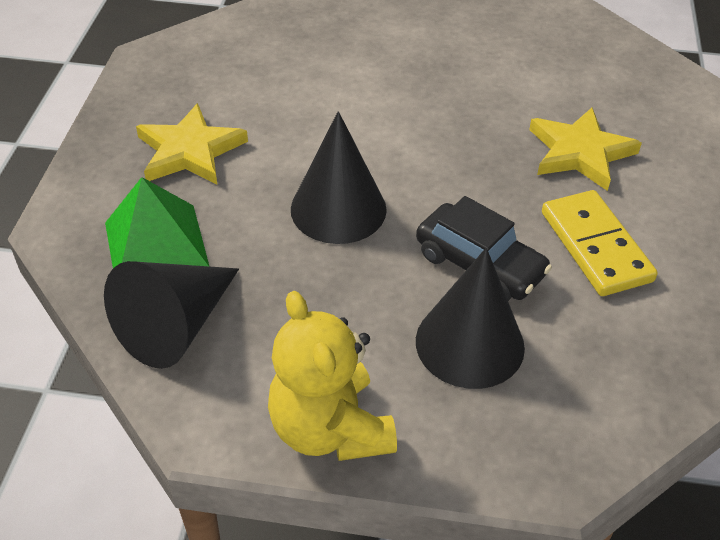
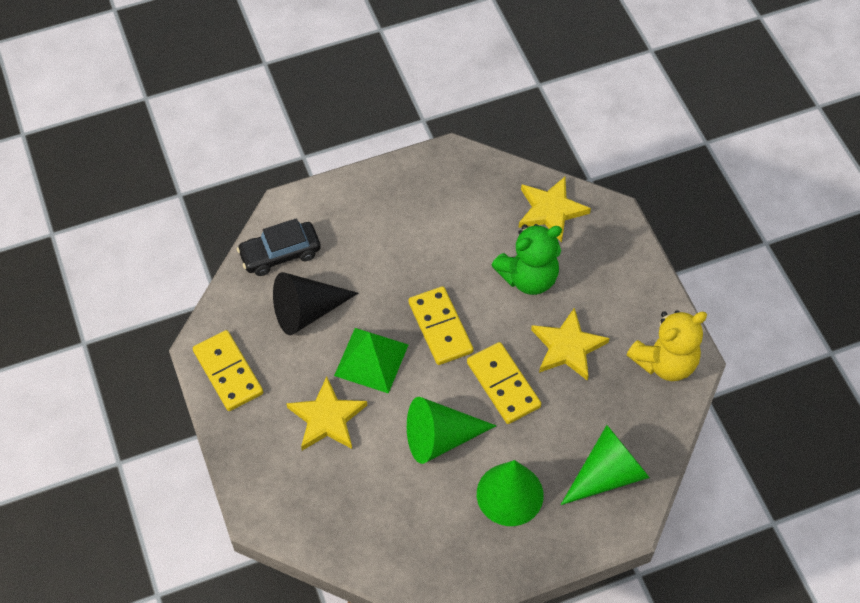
black cone: 3 -> 1
green cone: 0 -> 3
green teddy bear: 0 -> 1
yellow domino: 1 -> 3
yellow star: 2 -> 3

